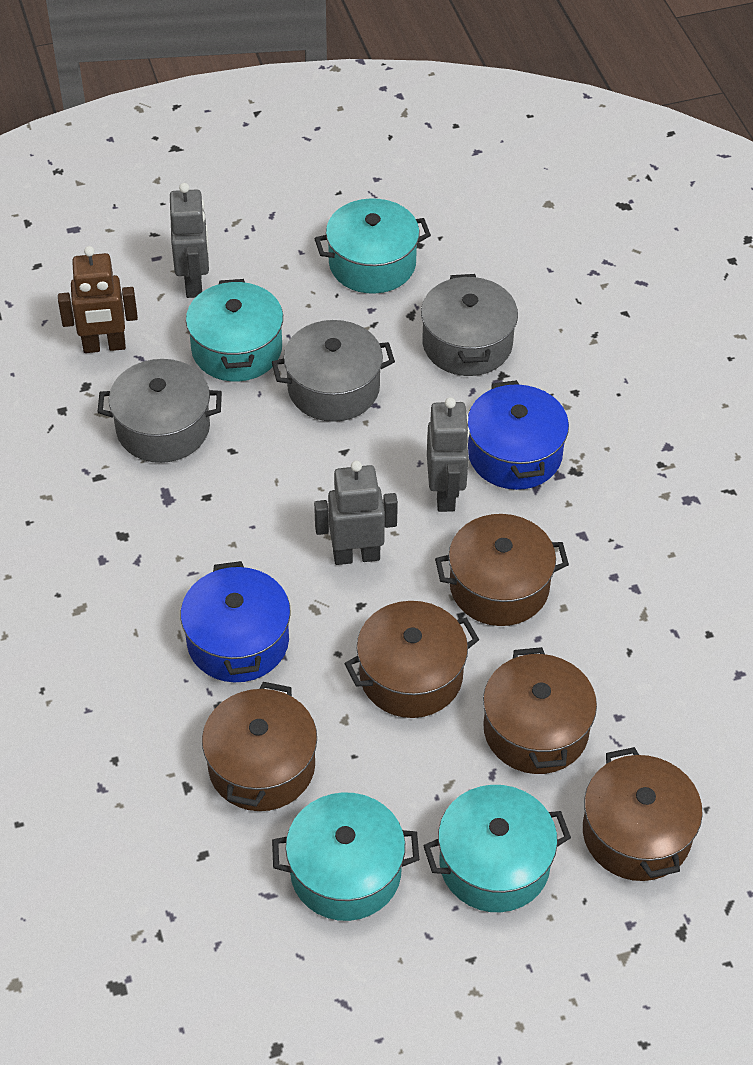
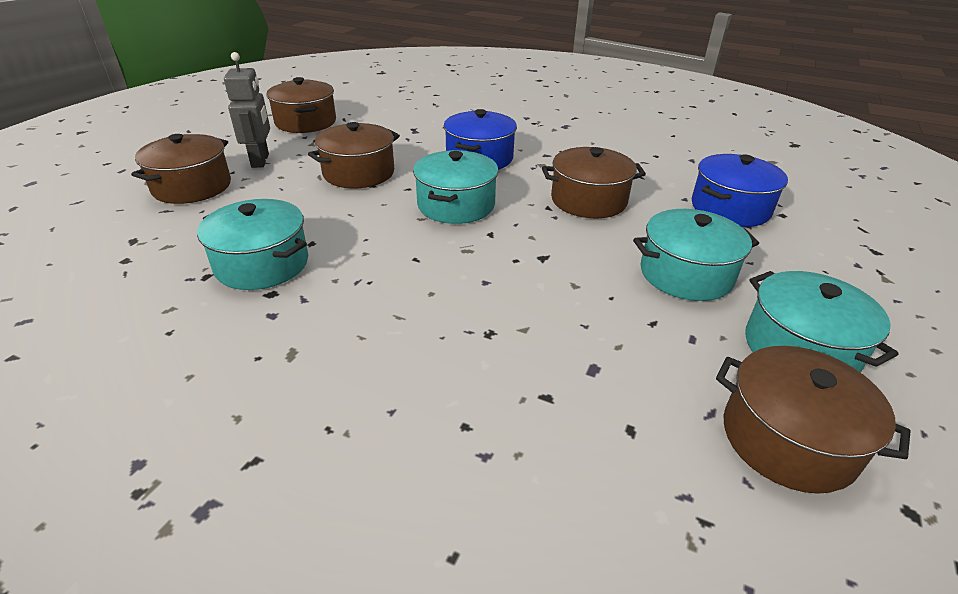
brown robot: 1 -> 0
grey pot: 3 -> 0
grey robot: 3 -> 1

